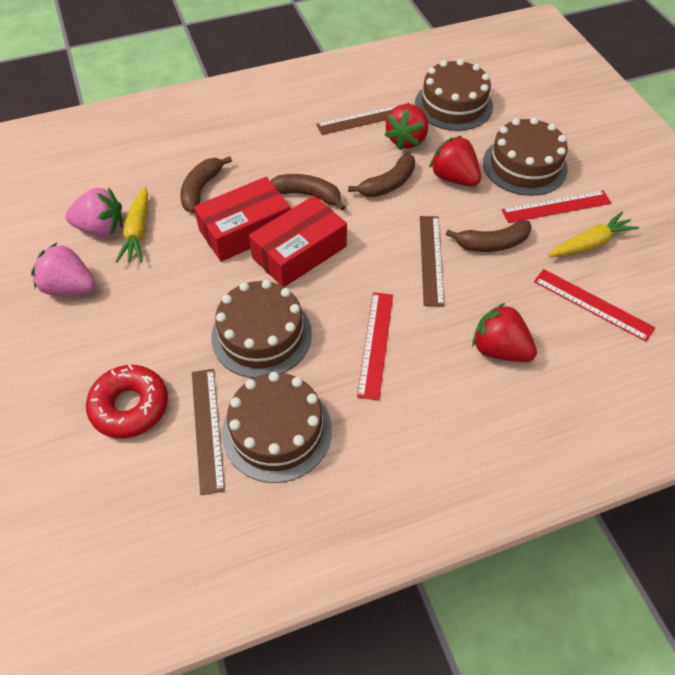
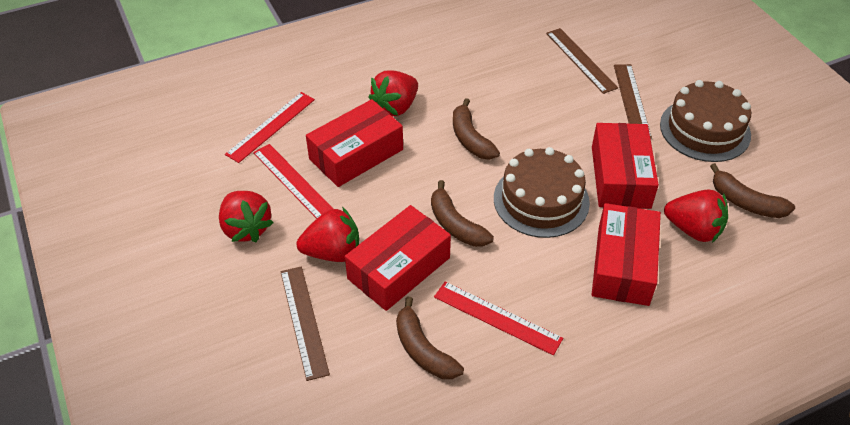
brown cake: 4 -> 2
pink strawberry: 2 -> 0
red box: 2 -> 4
red donut: 1 -> 0
red strawberry: 3 -> 4
yellow carrot: 2 -> 0

